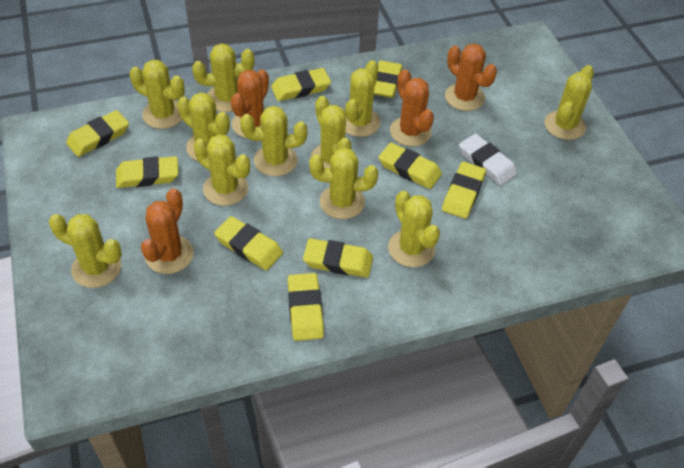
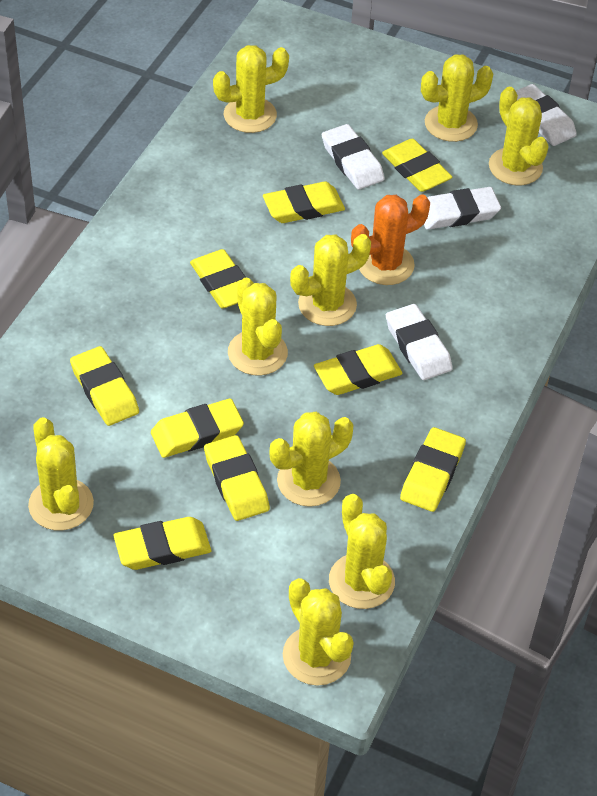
orange cactus: 4 -> 1
white eraser: 1 -> 4
yellow cactus: 11 -> 9

